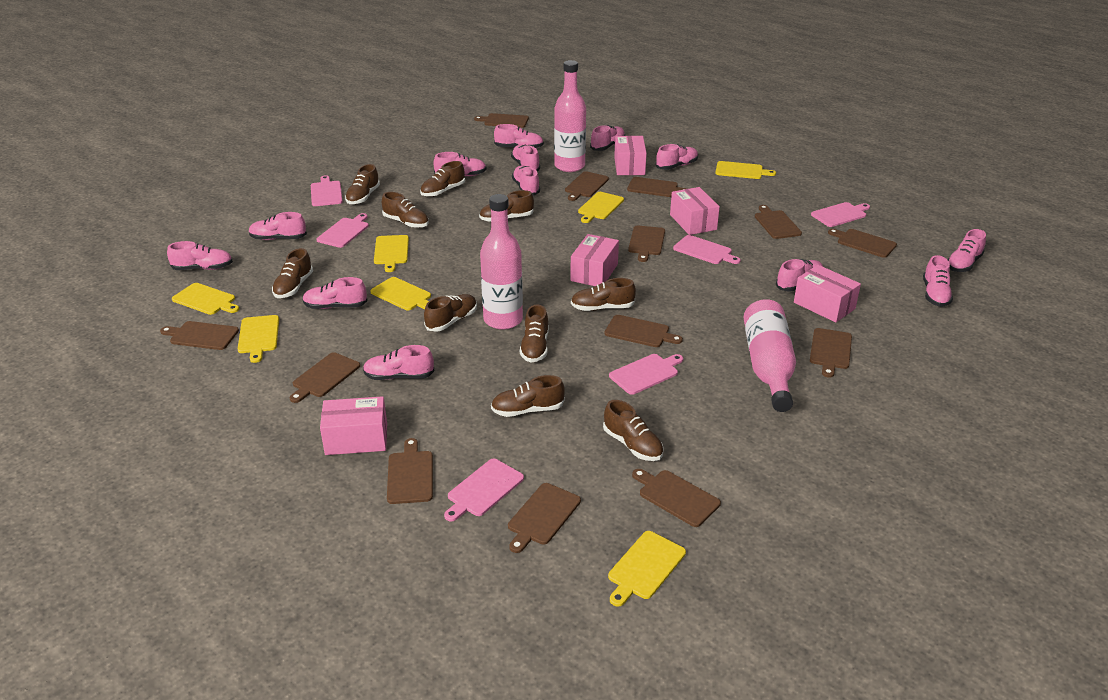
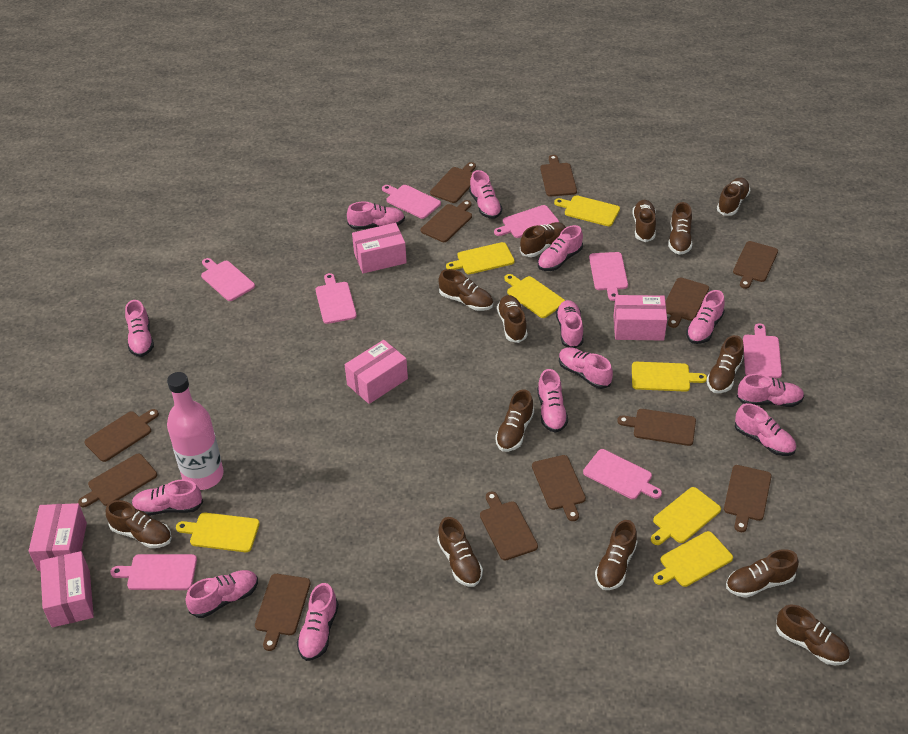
brown cutting board: 13 -> 12
brown shoe: 10 -> 13
pink bottle: 3 -> 1
pink cutting board: 6 -> 8

